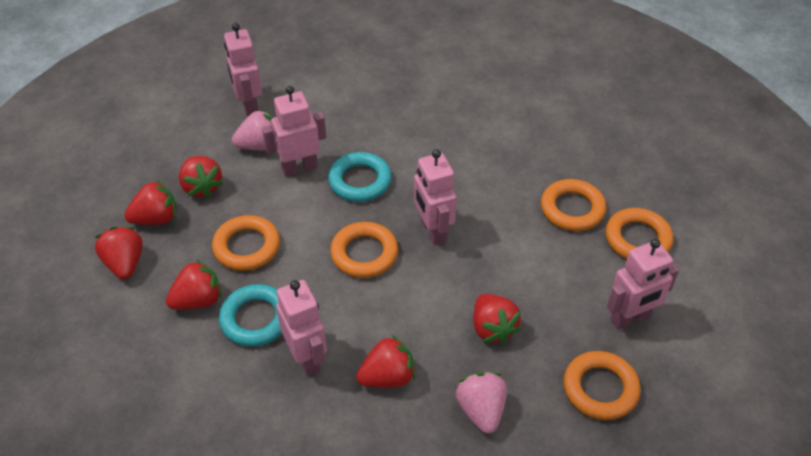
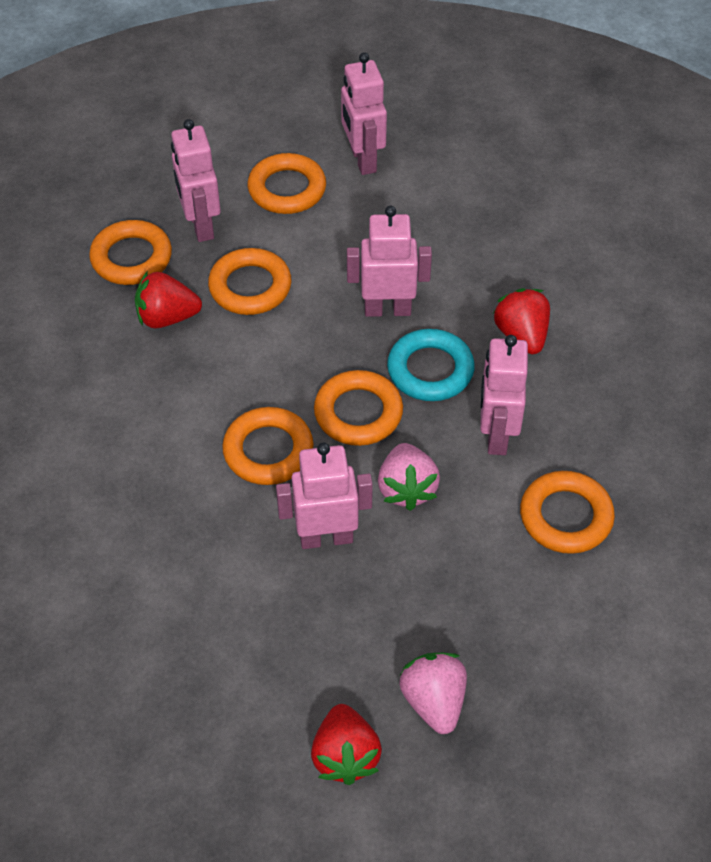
orange ring: 5 -> 6
red strawberry: 6 -> 3
turquoise ring: 2 -> 1

